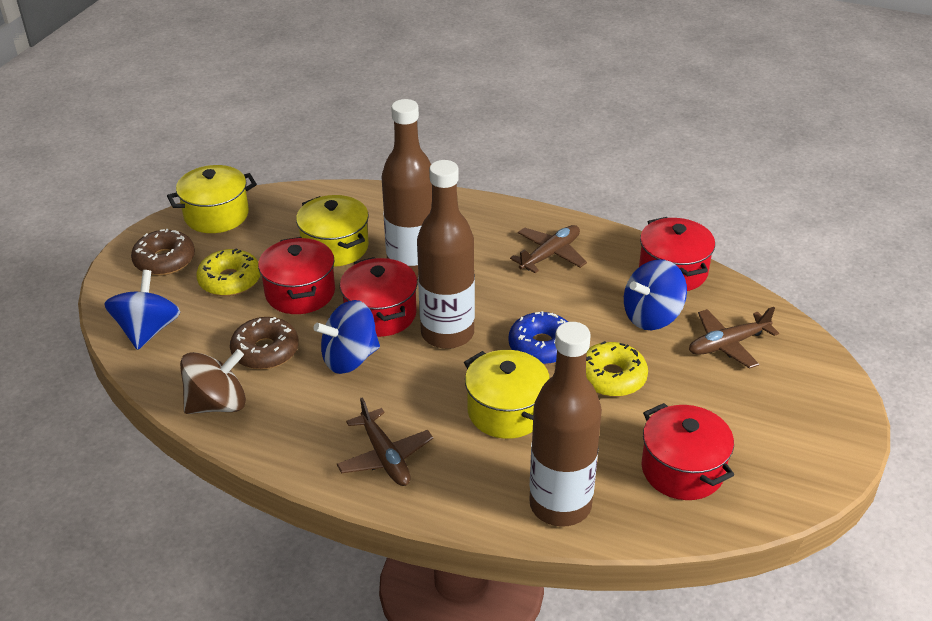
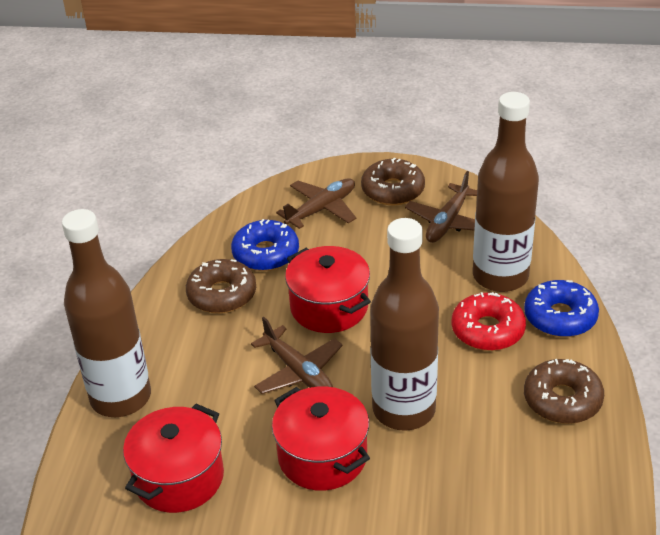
blue donut: 1 -> 2
blue spinning top: 3 -> 0
brown donut: 2 -> 3
brown spinning top: 1 -> 0
red donut: 0 -> 1
red pot: 4 -> 3
yellow donut: 2 -> 0
yellow pot: 3 -> 0

